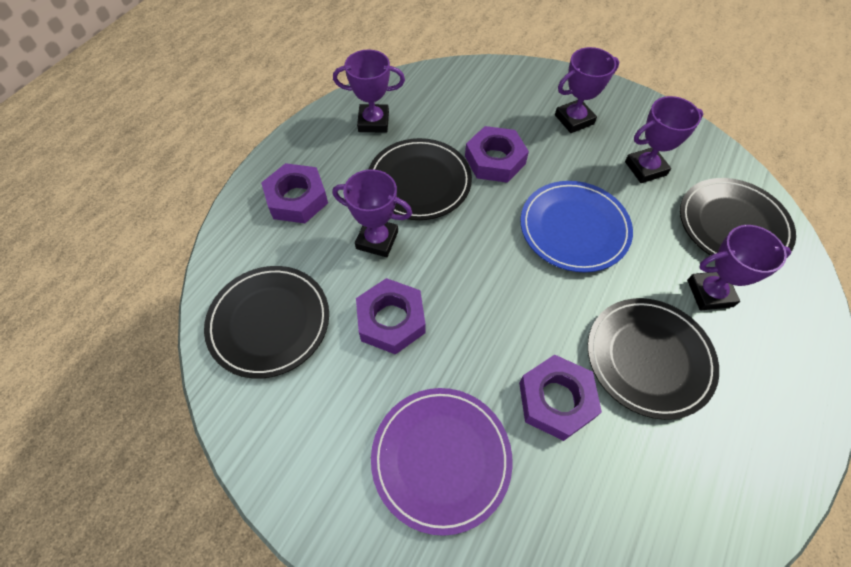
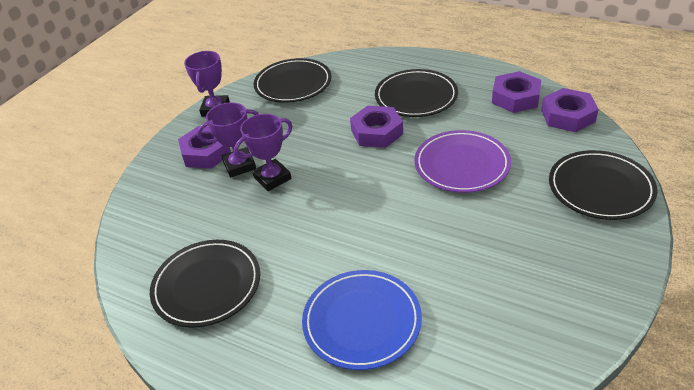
purple trophy: 5 -> 3

